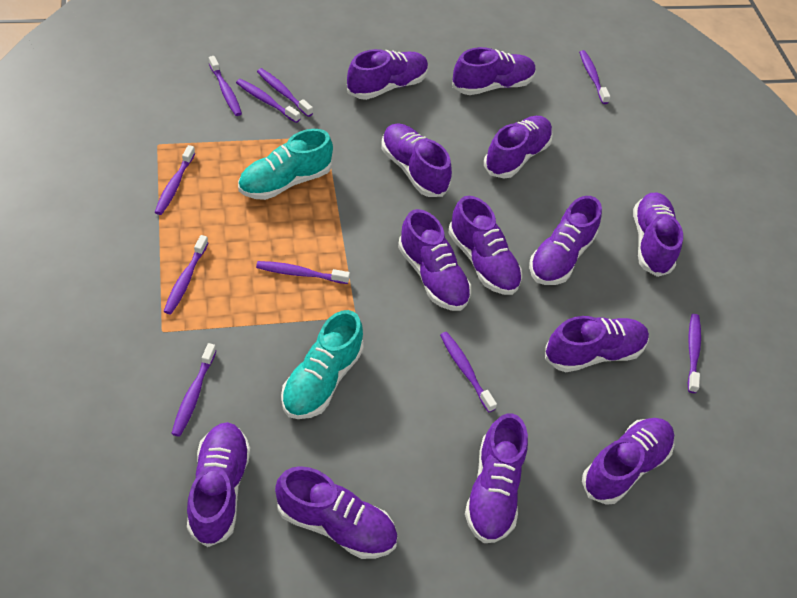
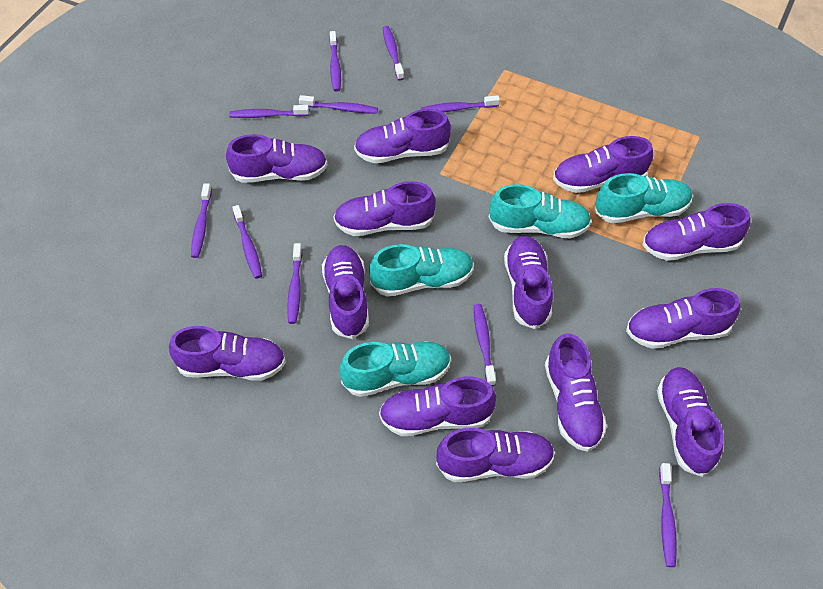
turquoise shoe: 2 -> 4

